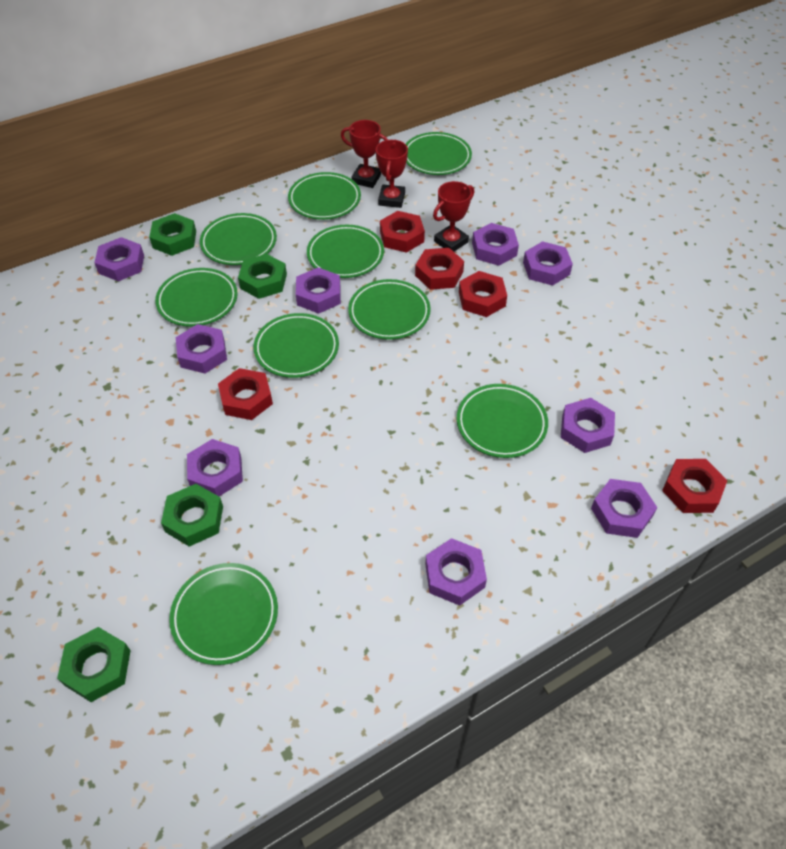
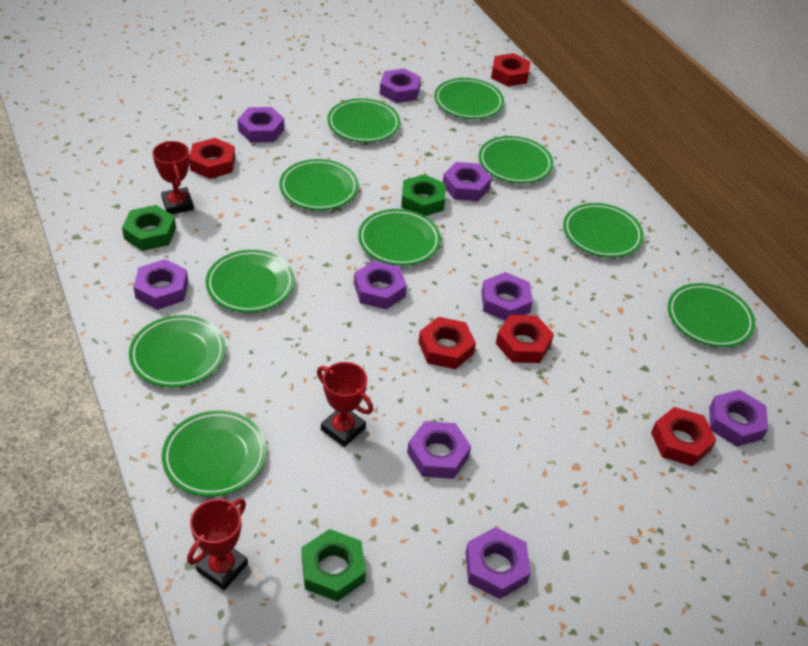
green nut: 4 -> 3
green plate: 9 -> 10

